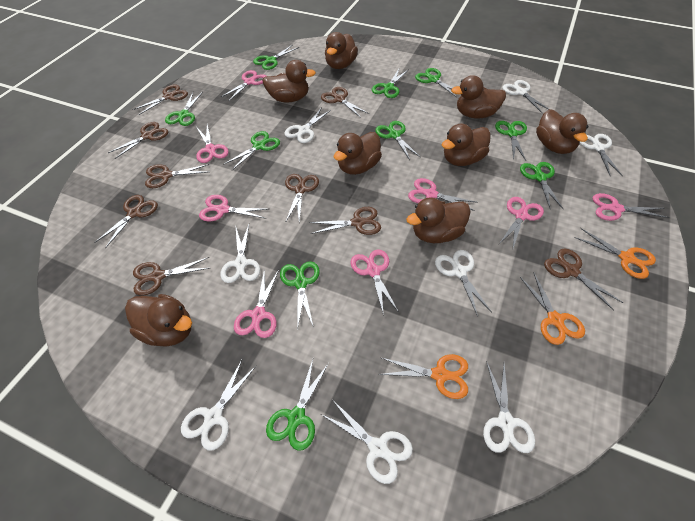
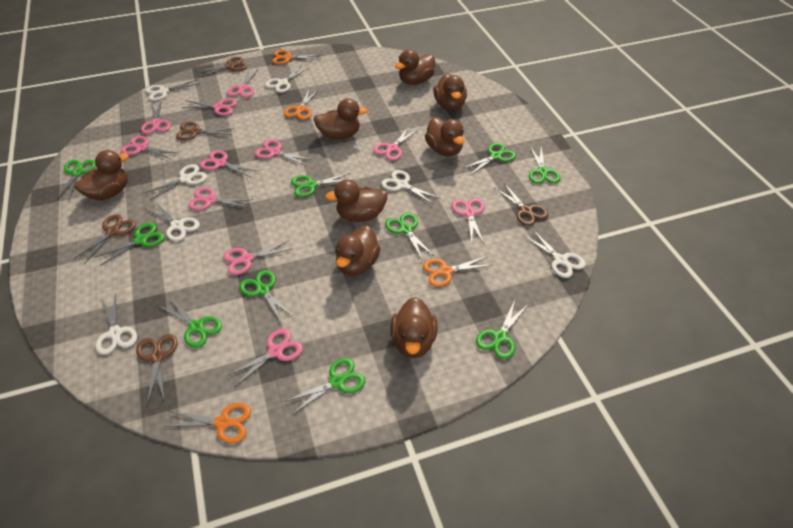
brown scissors: 9 -> 5
orange scissors: 3 -> 4
pink scissors: 8 -> 11
white scissors: 8 -> 7

